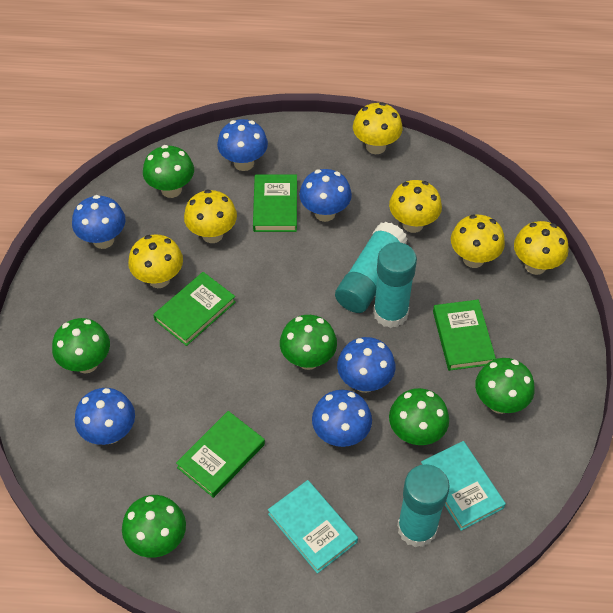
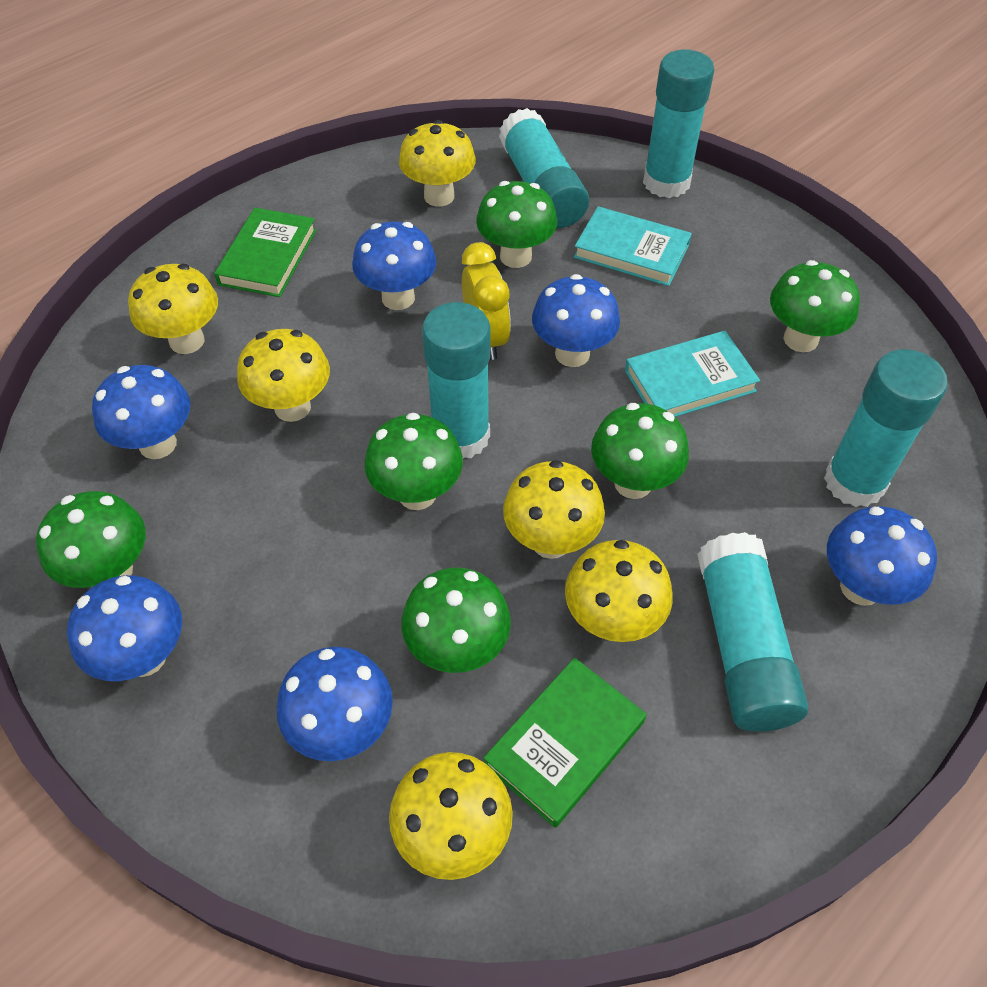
green book: 4 -> 2
turquoise glue stick: 3 -> 5
yellow clock: 0 -> 1

